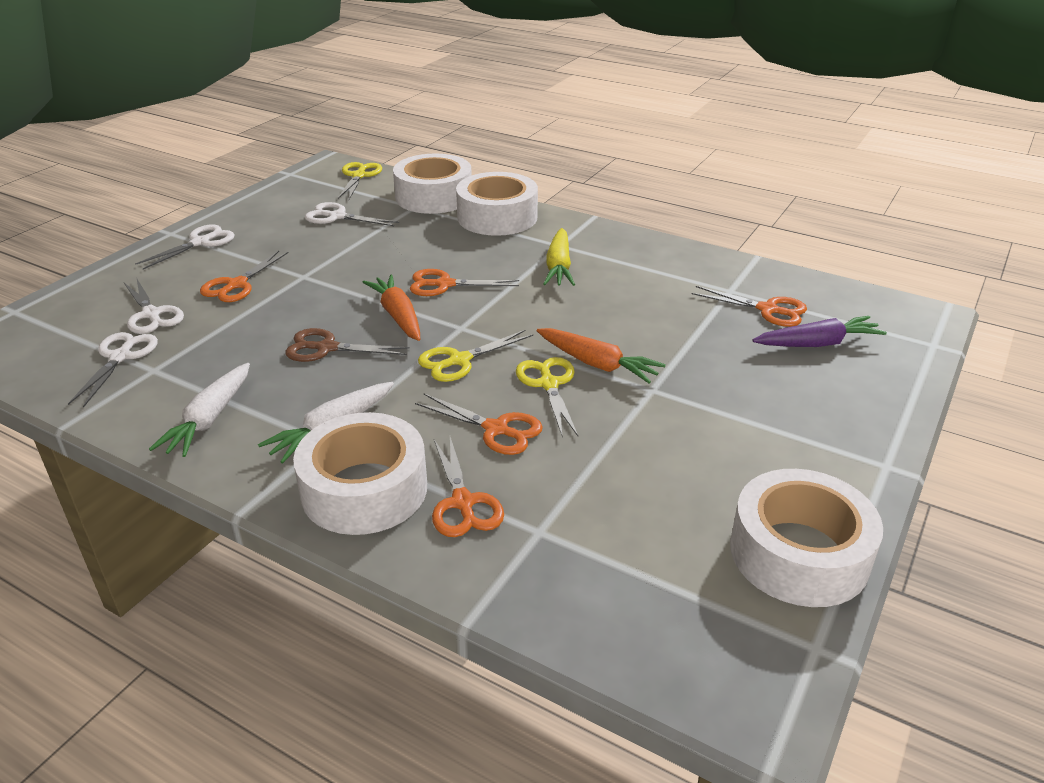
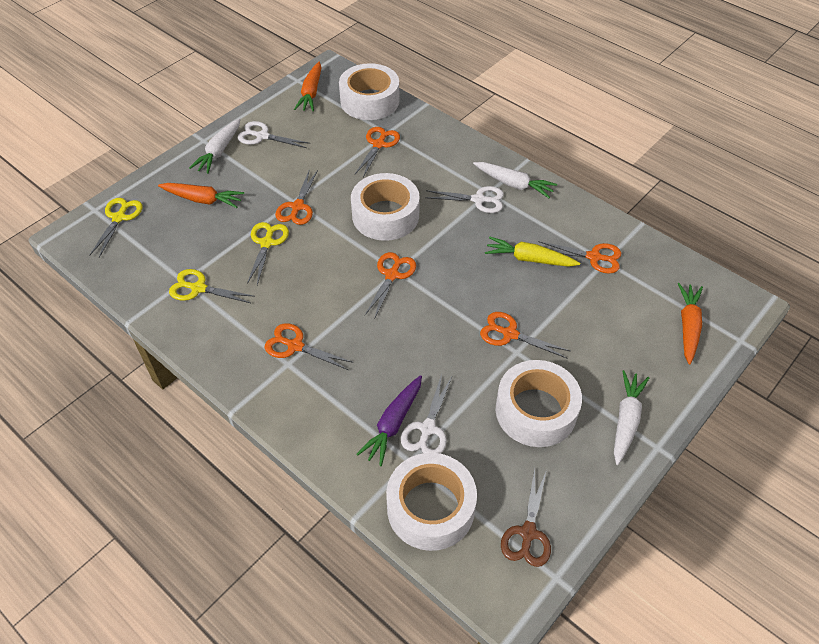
orange carrot: 2 -> 3
orange scissors: 5 -> 6
white carrot: 2 -> 3
white scissors: 4 -> 3

